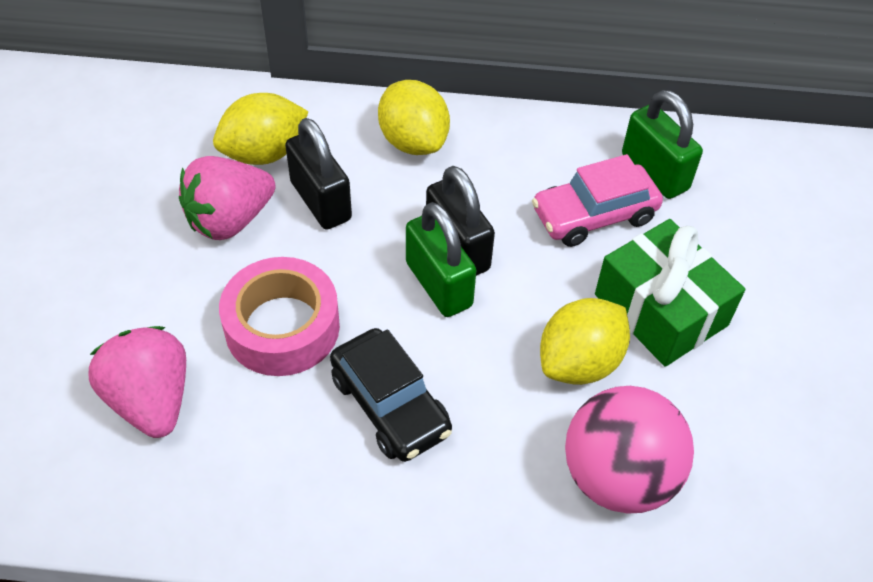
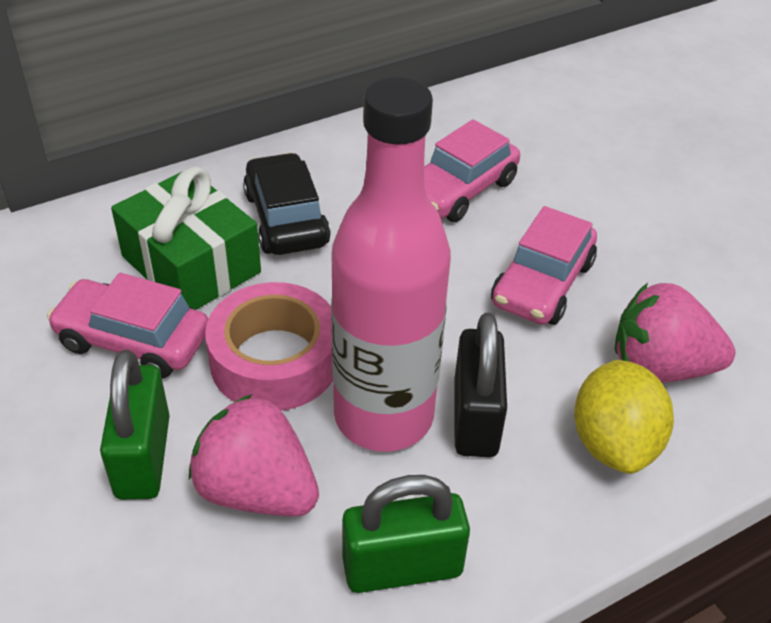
black padlock: 2 -> 1
pink ball: 1 -> 0
pink bottle: 0 -> 1
pink car: 1 -> 3
yellow lemon: 3 -> 1

